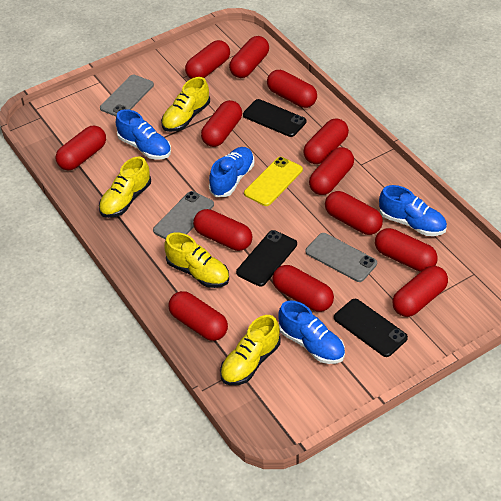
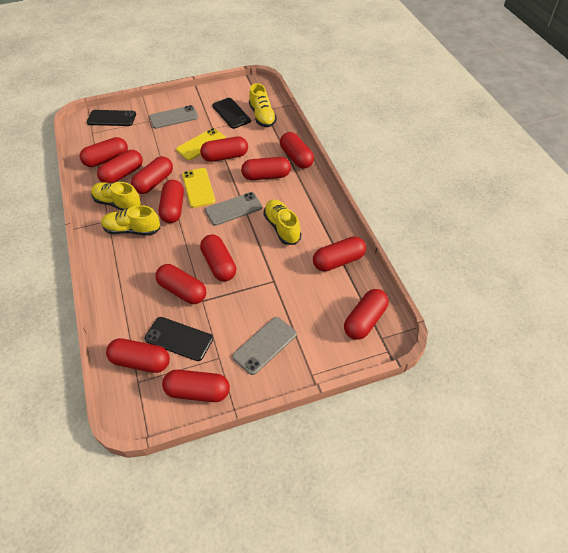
blue shoe: 4 -> 0
yellow phone: 1 -> 2

